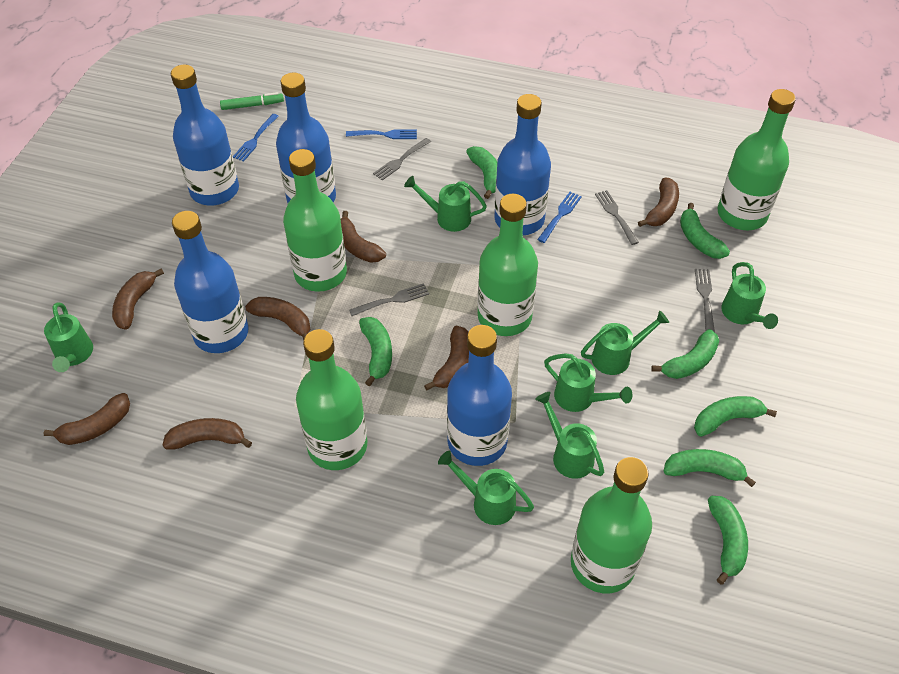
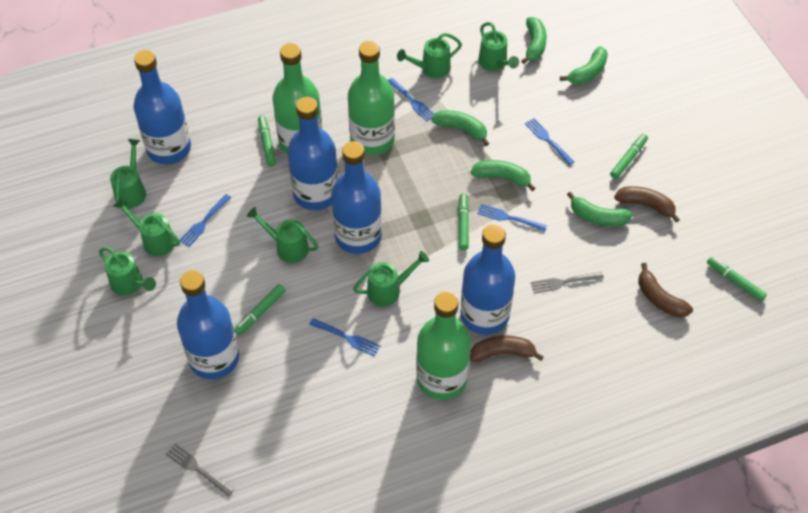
blue fork: 3 -> 5
brown banana: 7 -> 3
green banana: 7 -> 5
green bottle: 5 -> 3
green marker: 1 -> 5
grey fork: 4 -> 2

